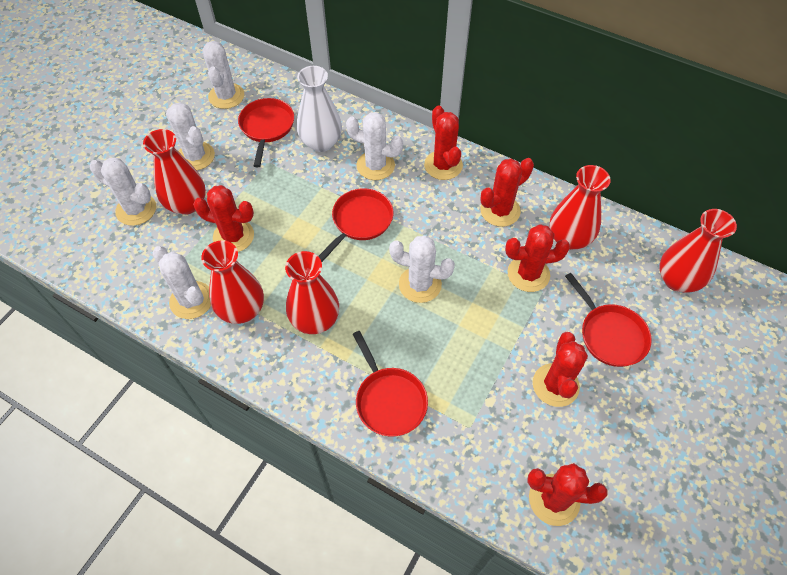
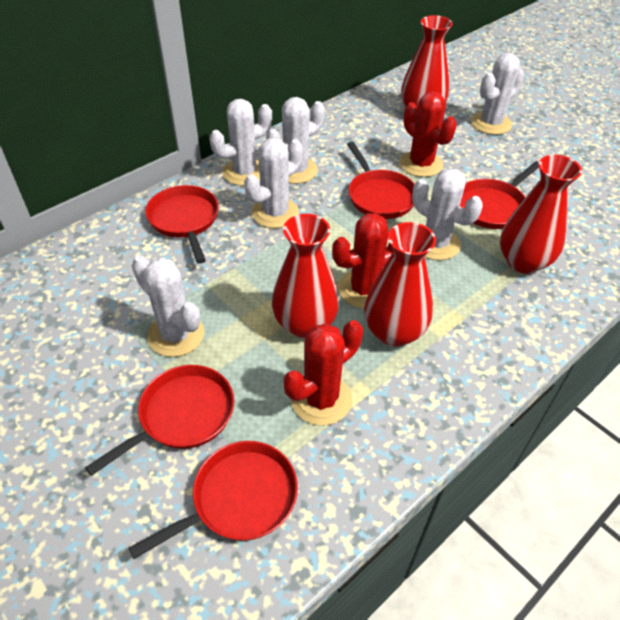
red cactus: 6 -> 3
red pan: 4 -> 5
red vase: 5 -> 4
white vase: 1 -> 0

